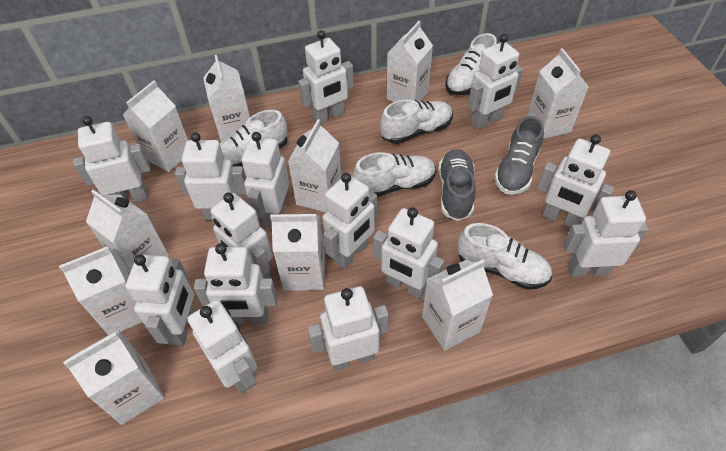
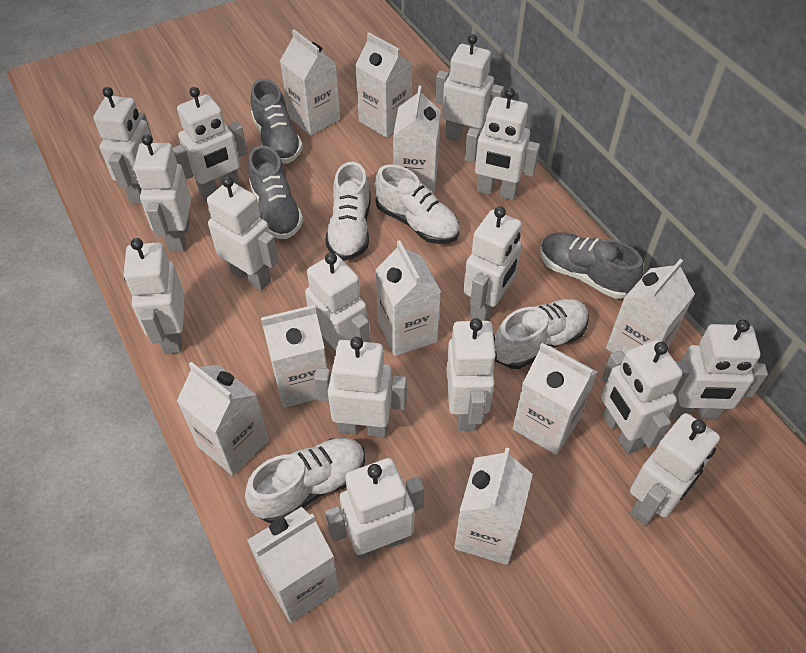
grey shoe: 2 -> 3
white robot: 14 -> 15
white shoe: 5 -> 4

